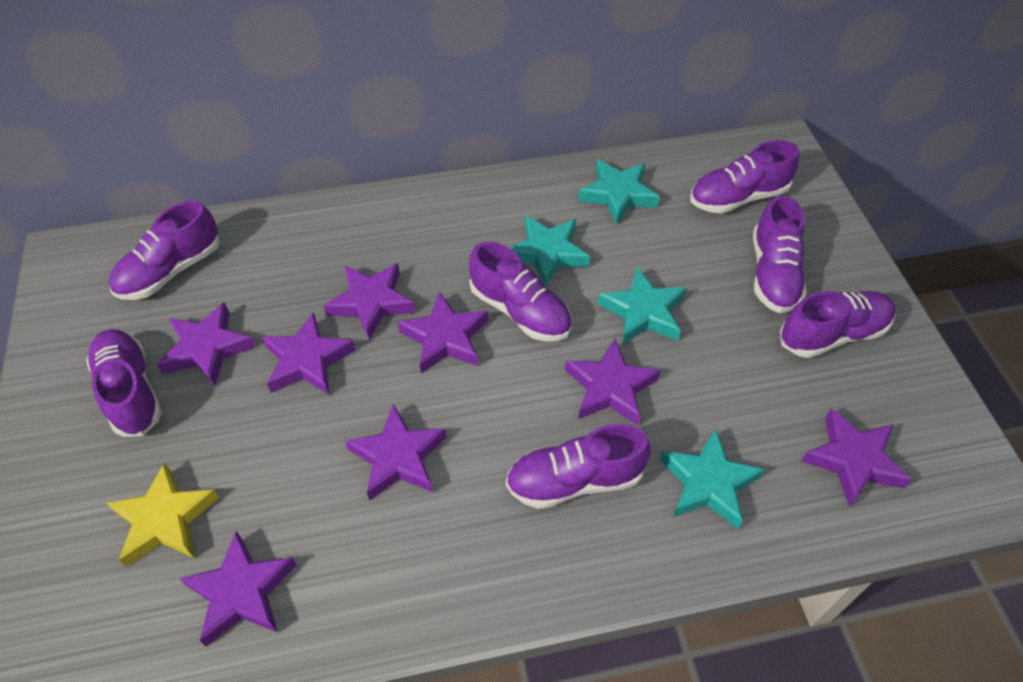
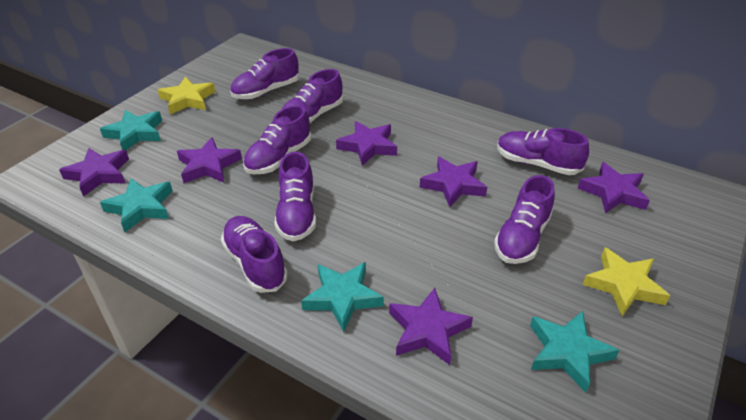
purple star: 8 -> 6
yellow star: 1 -> 2

